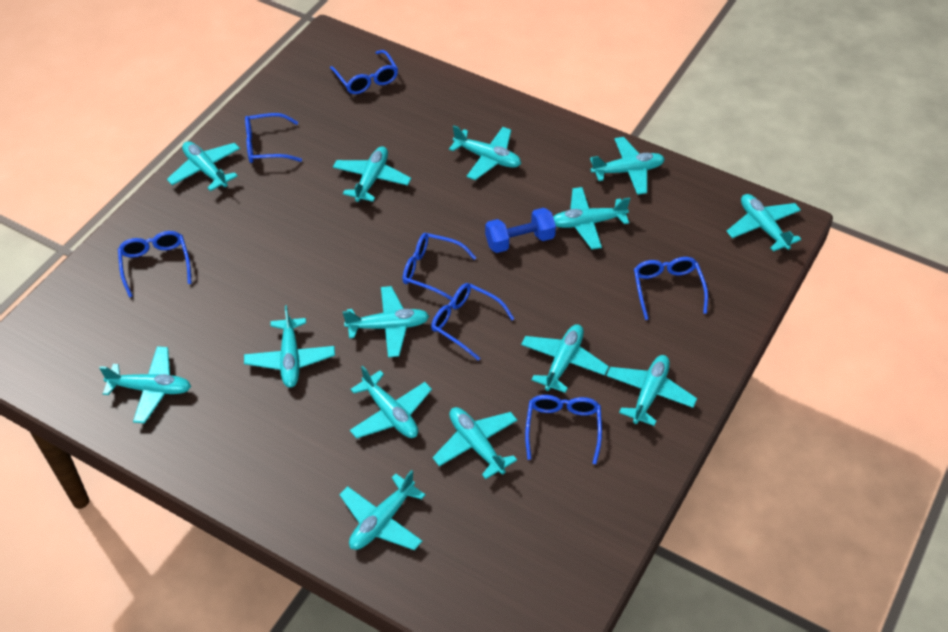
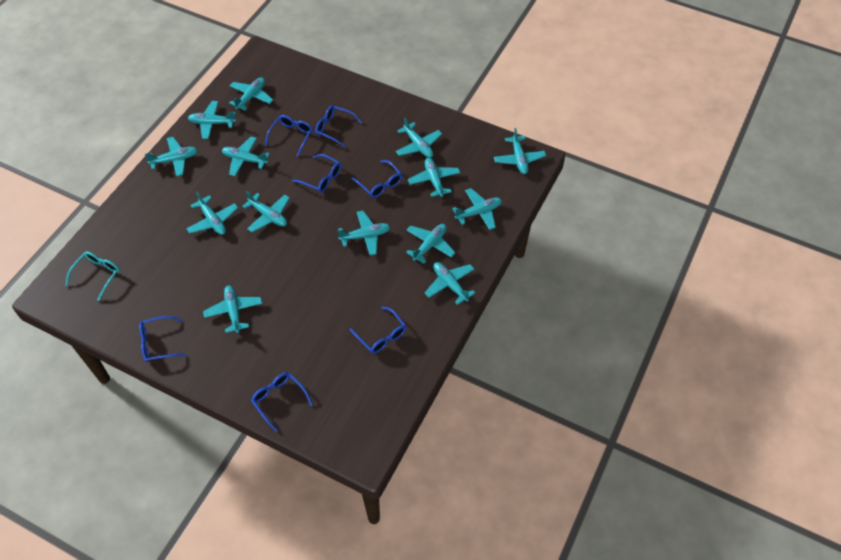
blue dumbbell: 1 -> 0
turquoise glasses: 0 -> 1

